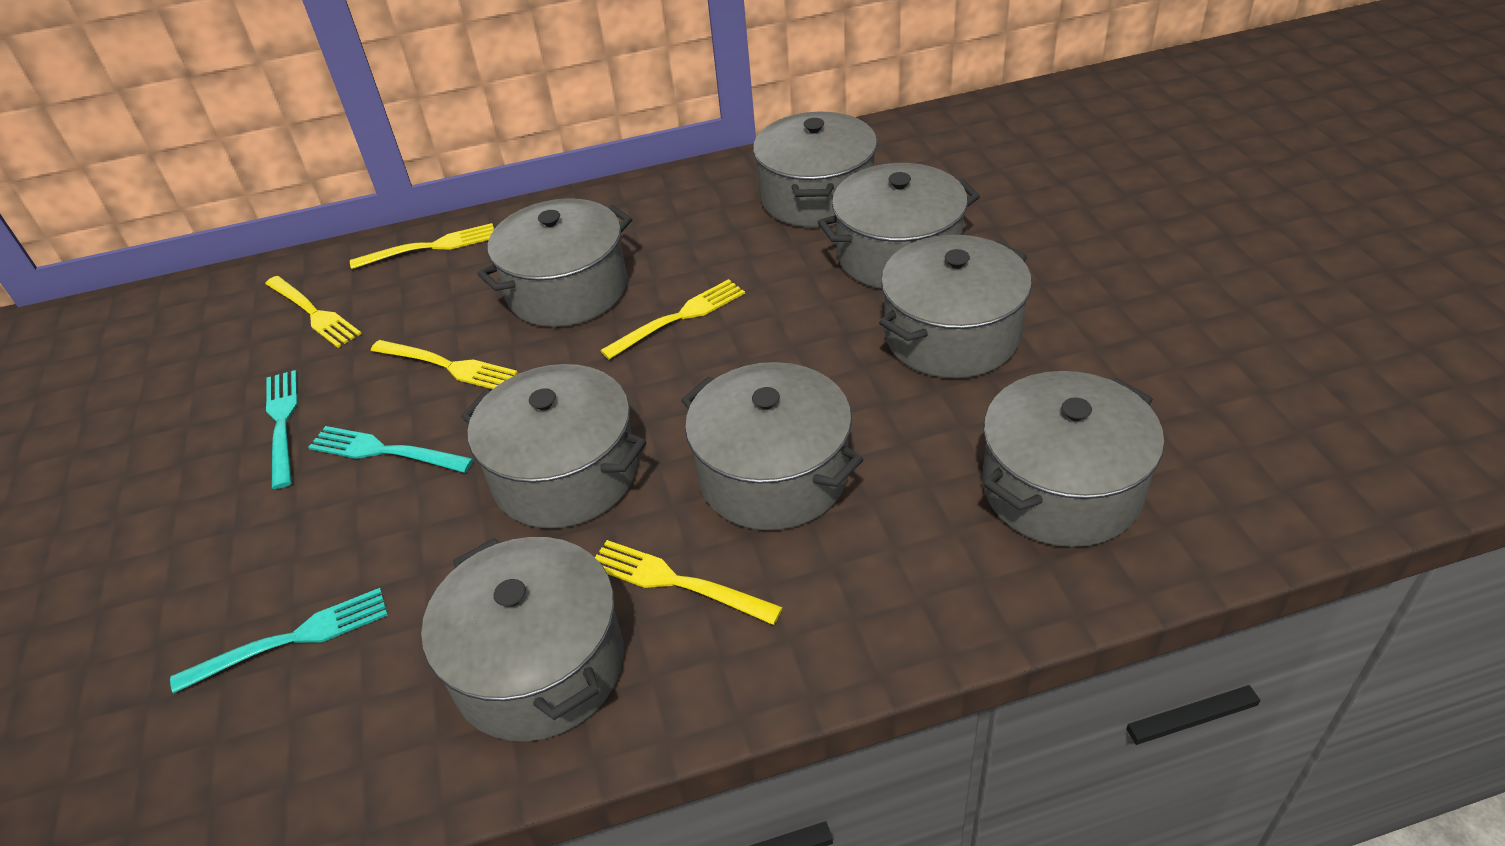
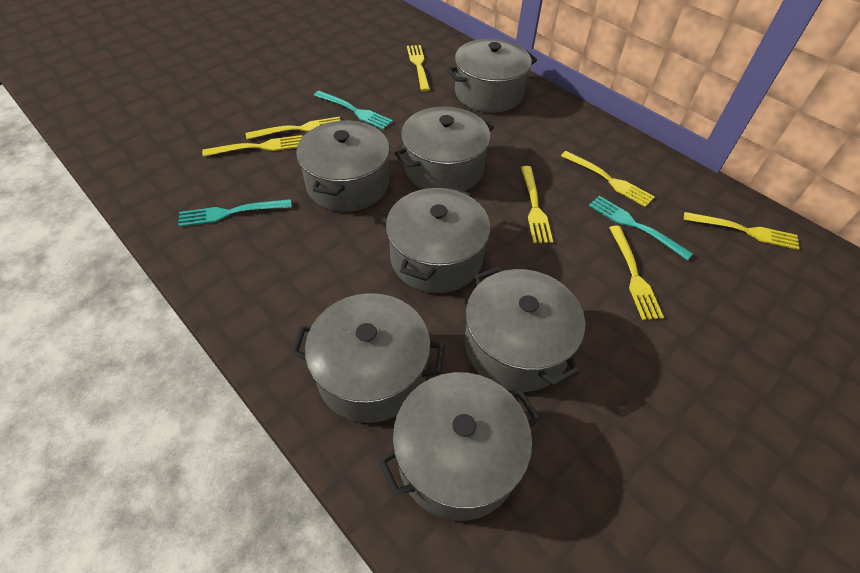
grey pot: 8 -> 7
yellow fork: 5 -> 7

